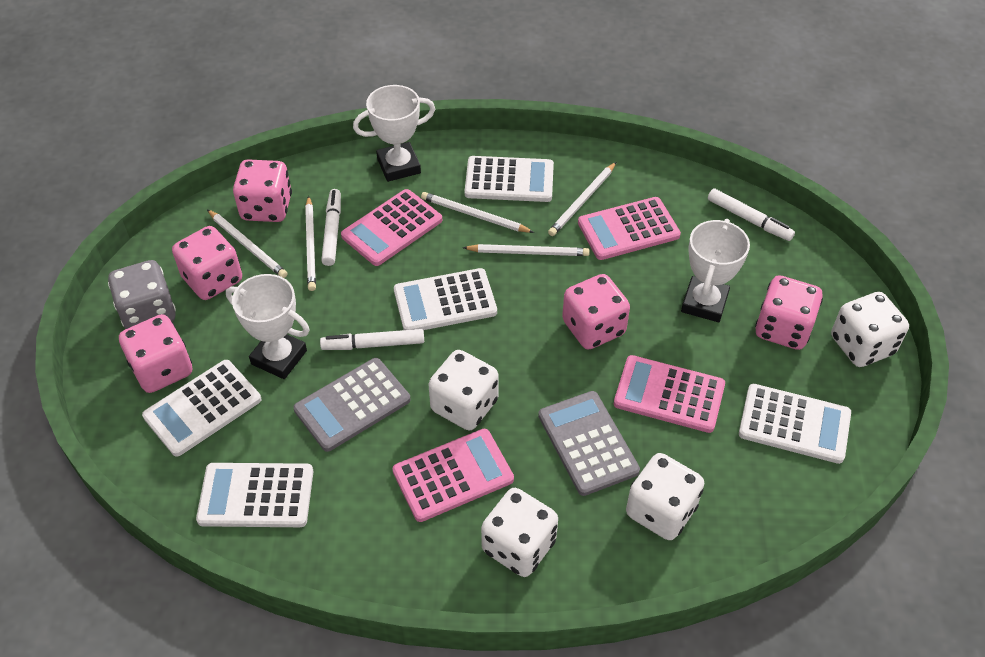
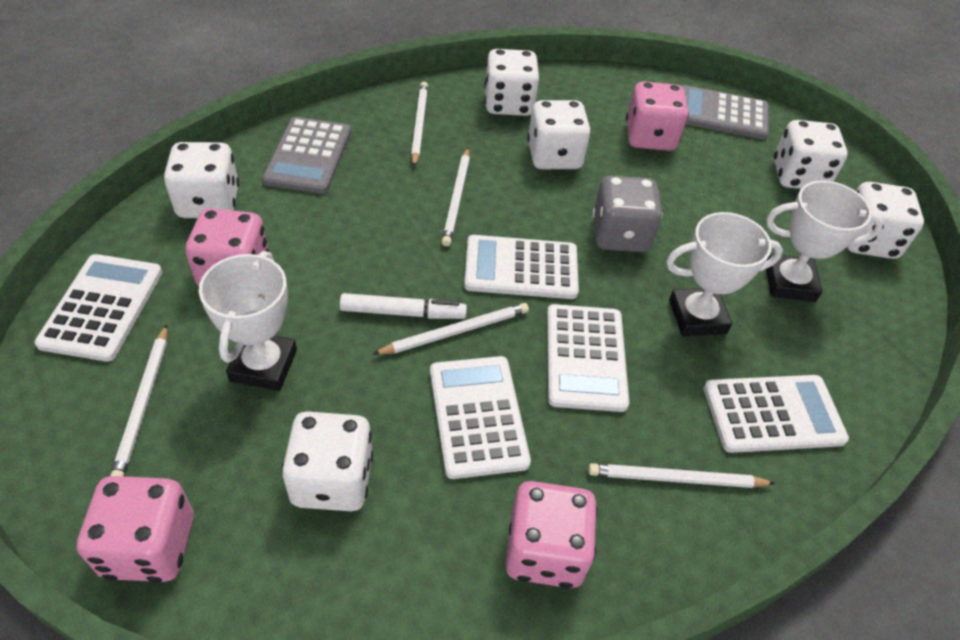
pink calculator: 4 -> 0
pink dice: 5 -> 4
white dice: 4 -> 6
white marker: 3 -> 1

